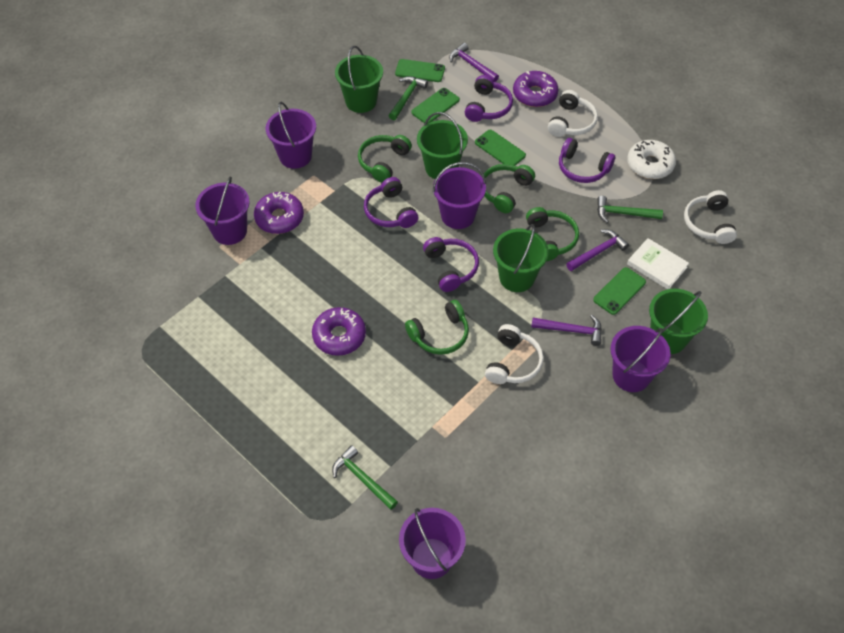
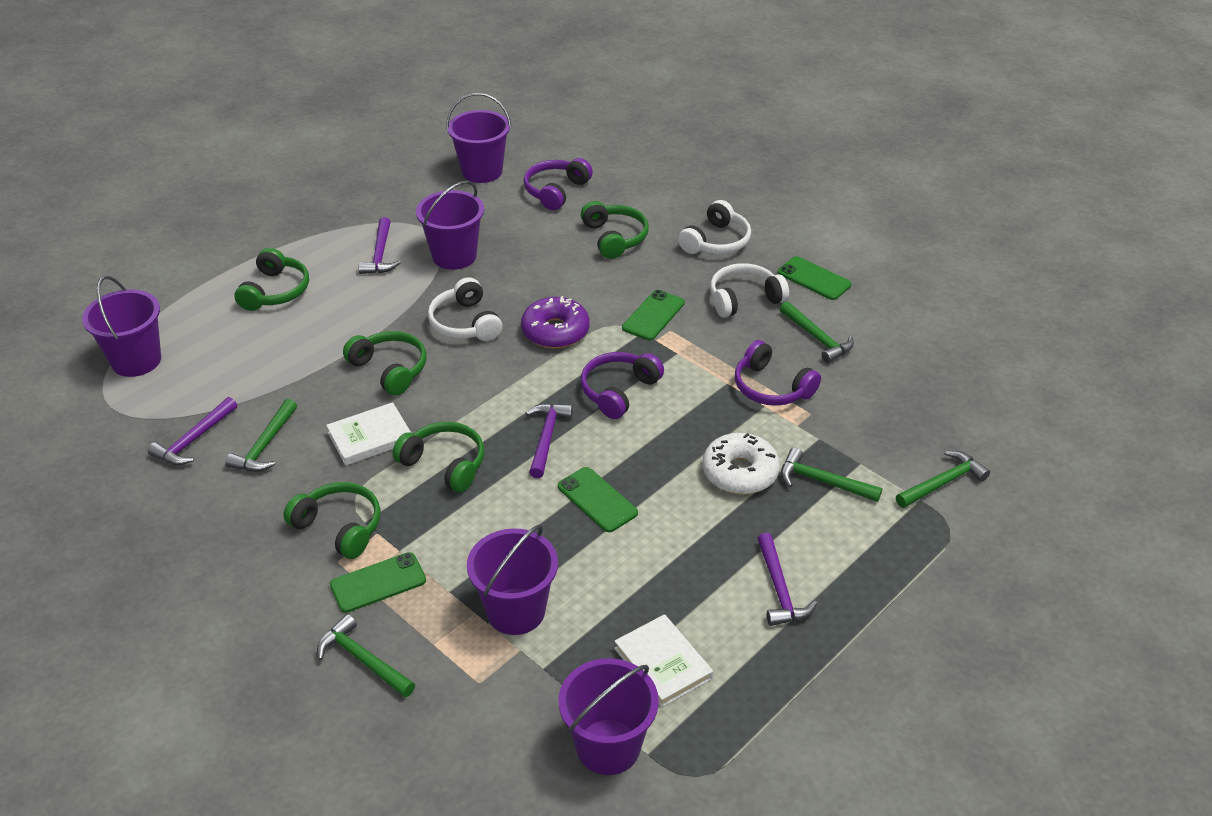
green bucket: 4 -> 0
green hammer: 3 -> 5
green headphones: 4 -> 5
purple donut: 3 -> 1
purple hammer: 3 -> 4
purple headphones: 4 -> 3
white book: 1 -> 2

